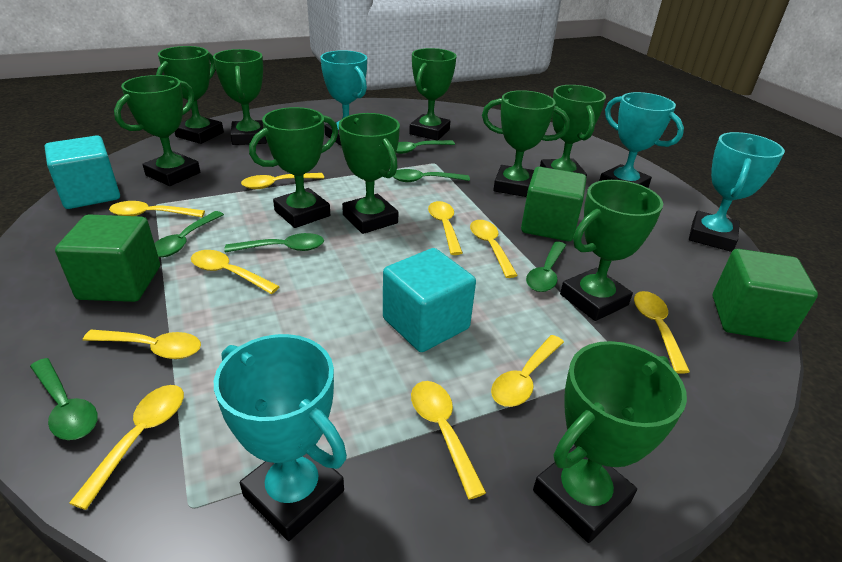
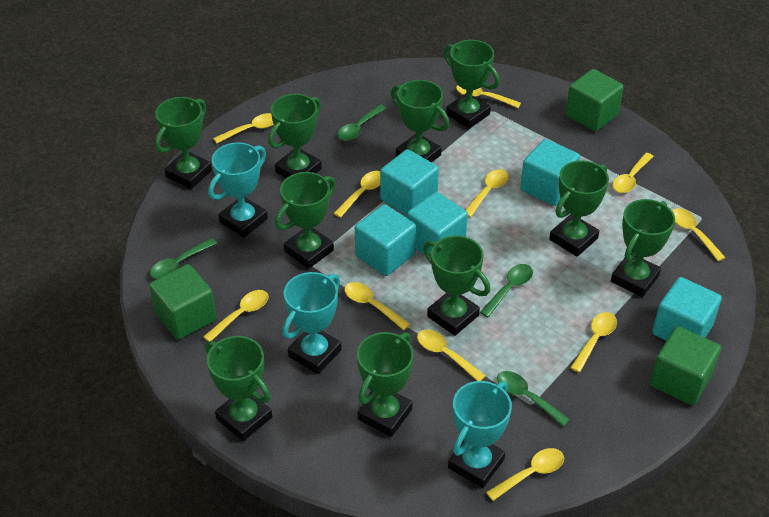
green spoon: 6 -> 4
turquoise cube: 2 -> 5
turquoise trophy: 4 -> 3
yellow spoon: 10 -> 11

